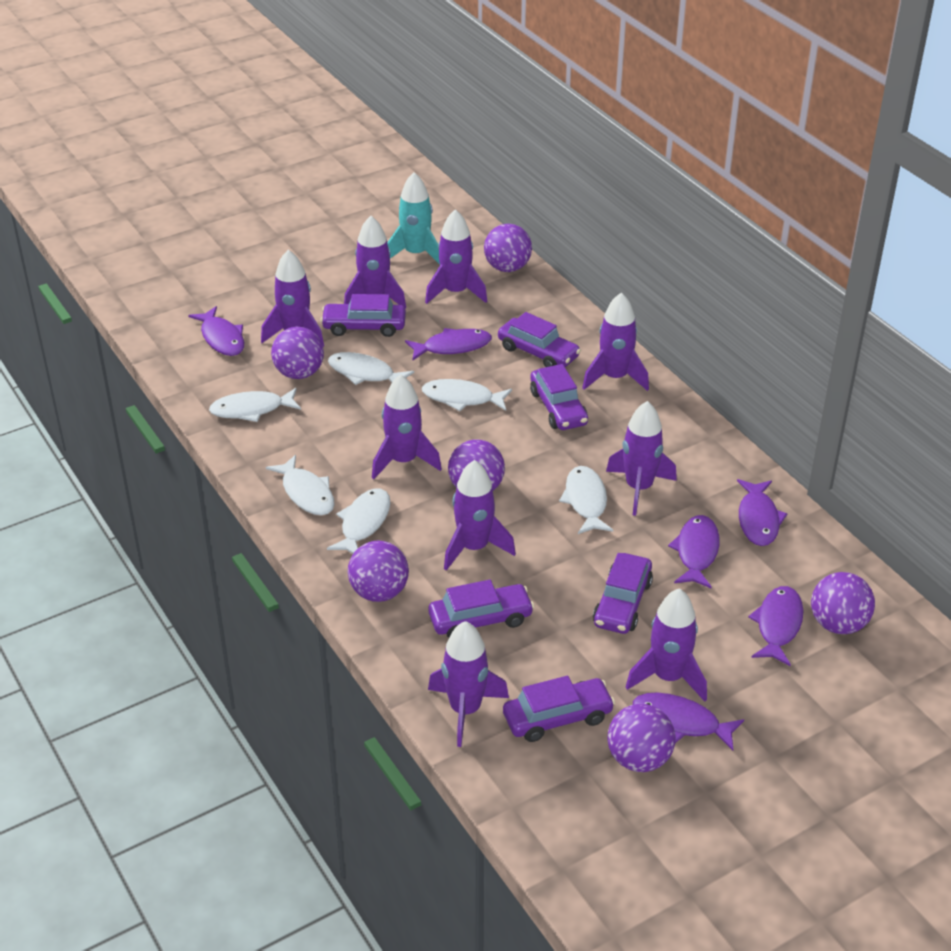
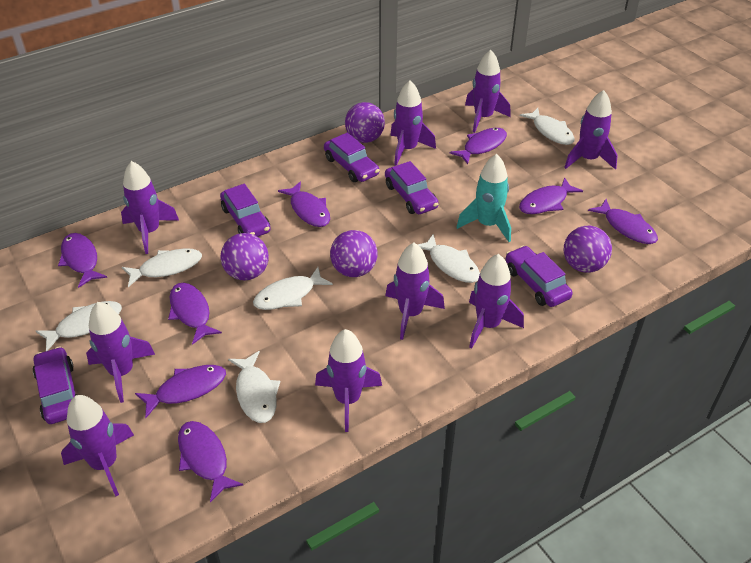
purple ball: 6 -> 4
purple car: 6 -> 5
purple fish: 6 -> 8

